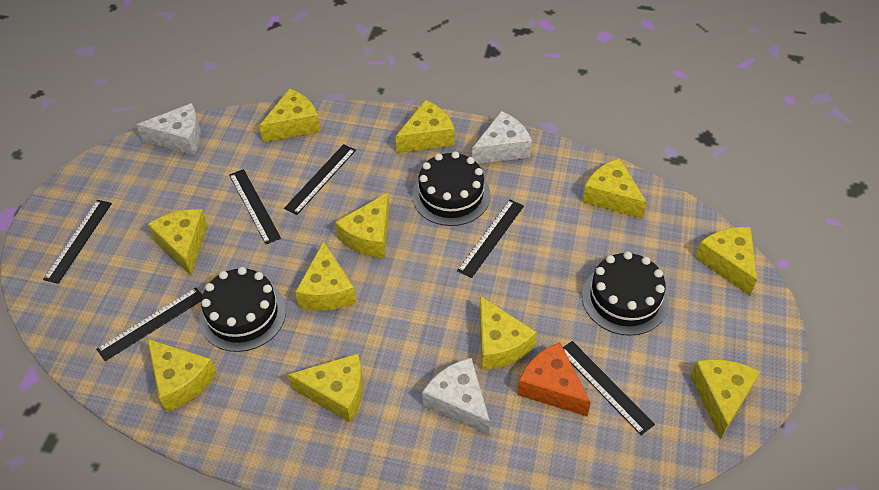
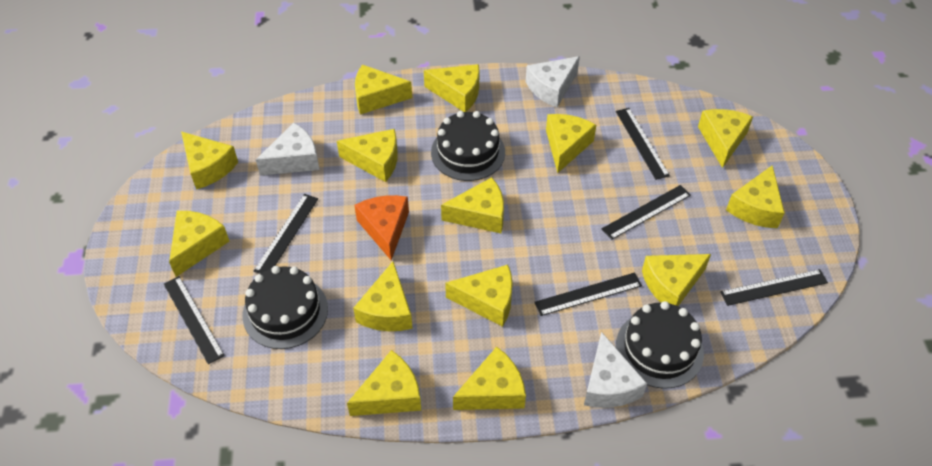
yellow cheese: 11 -> 14

